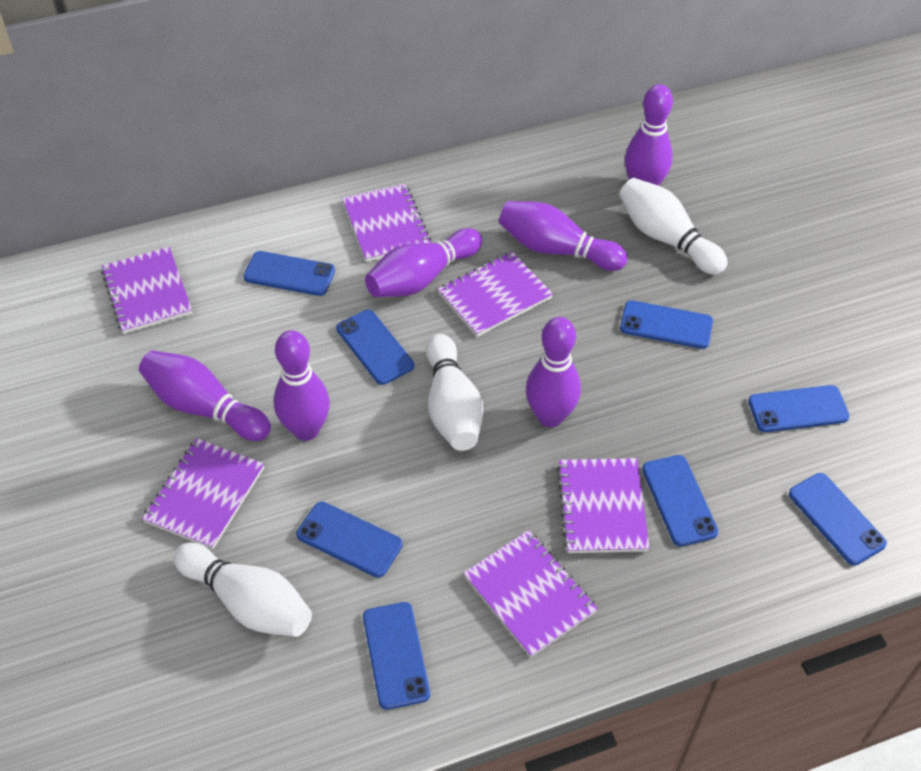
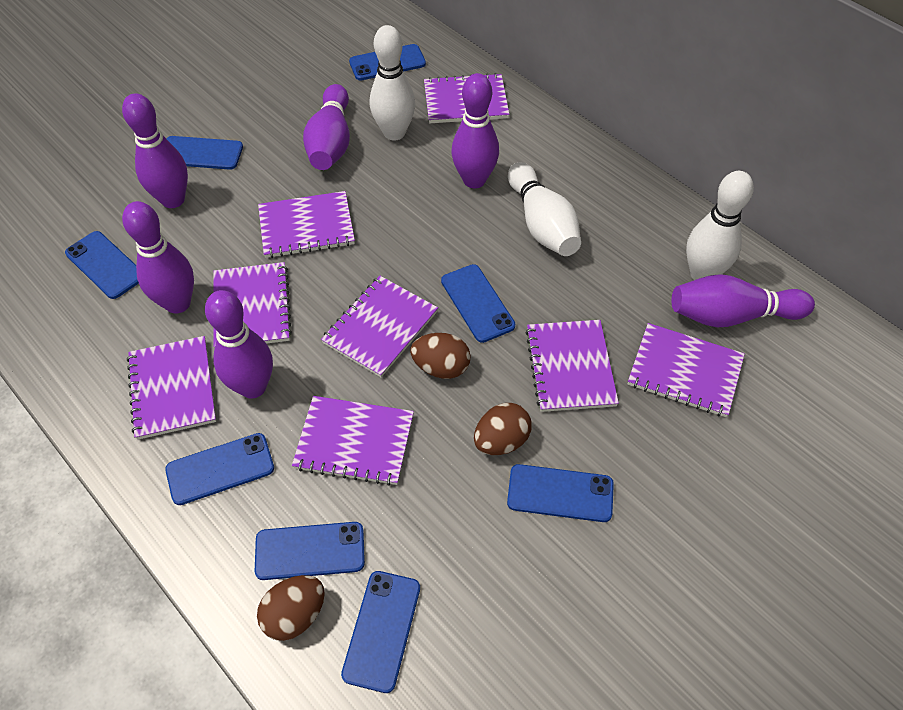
brown egg: 0 -> 3
purple notebook: 6 -> 8

